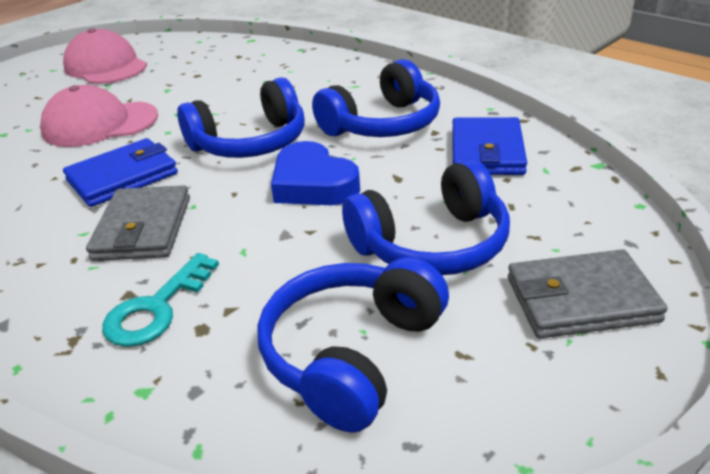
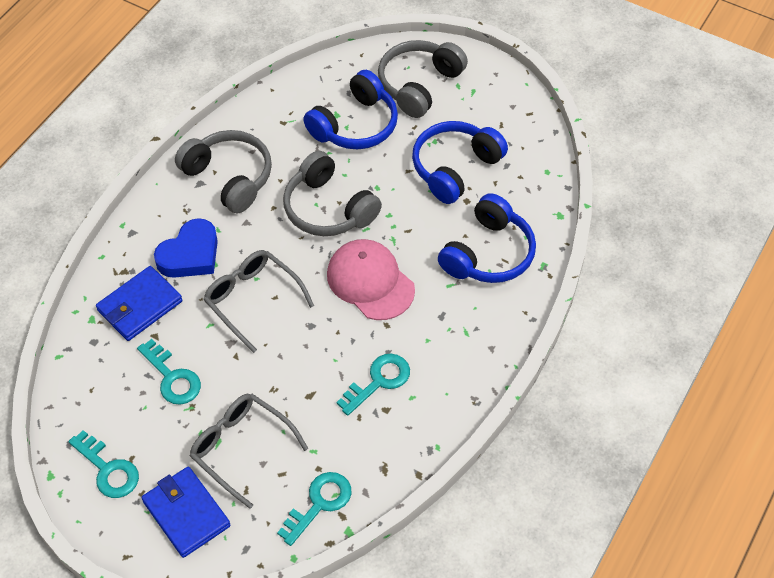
blue headphones: 4 -> 3
grey glasses: 0 -> 2
grey headphones: 0 -> 3
grey wallet: 2 -> 0
pink cap: 2 -> 1
turquoise key: 1 -> 4

